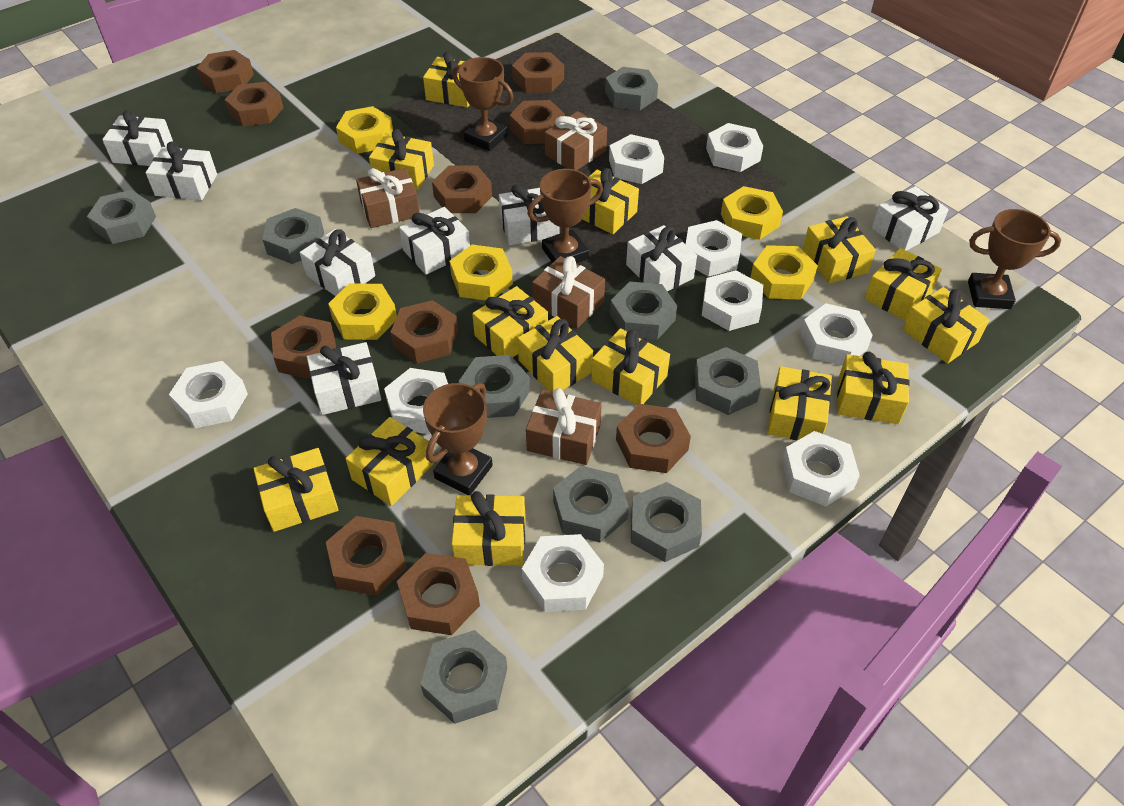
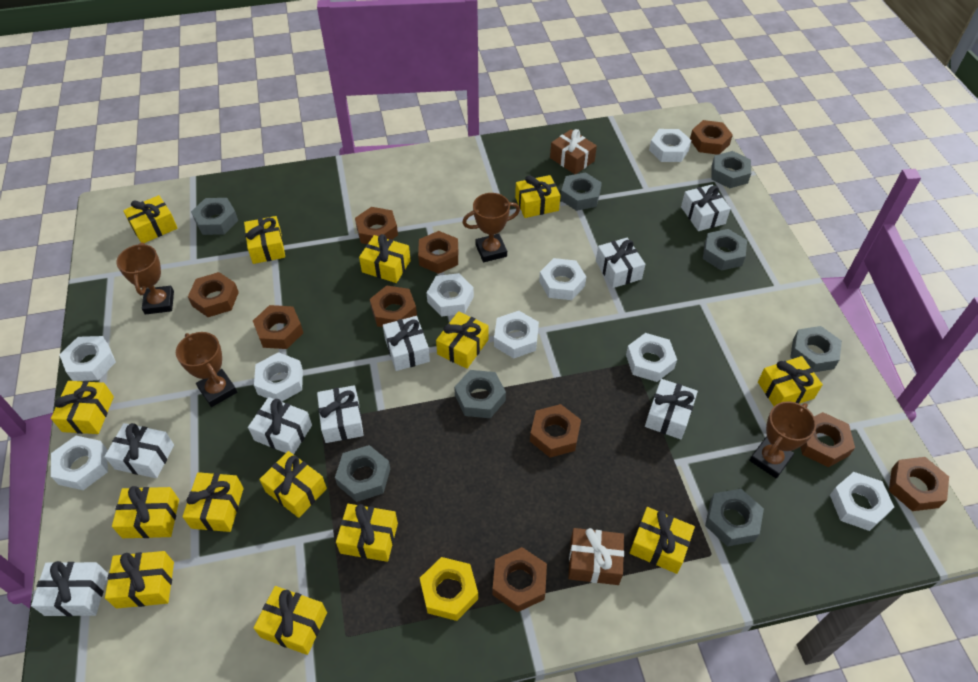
brown gift: 4 -> 2
grey nut: 9 -> 8
yellow nut: 5 -> 1

